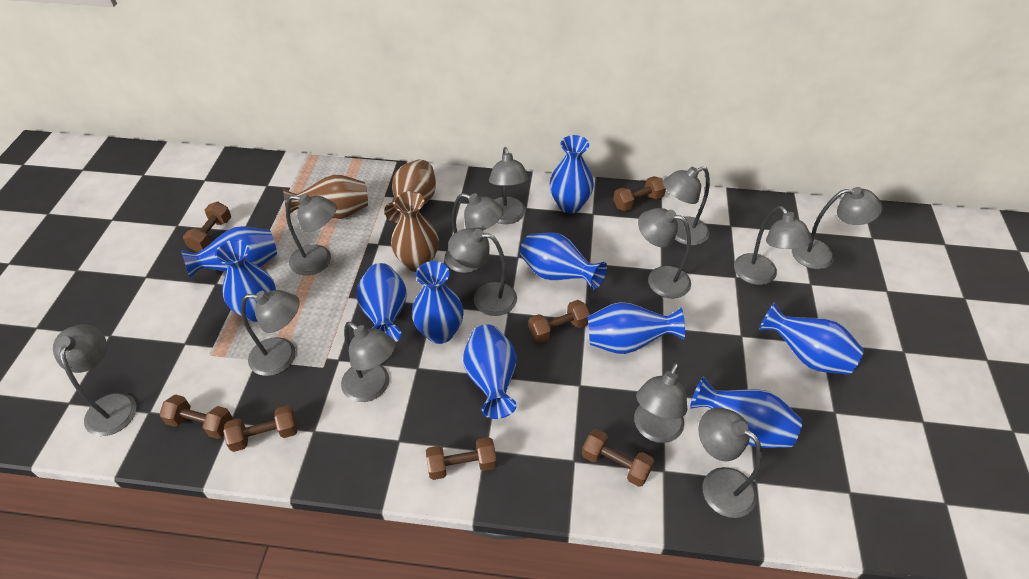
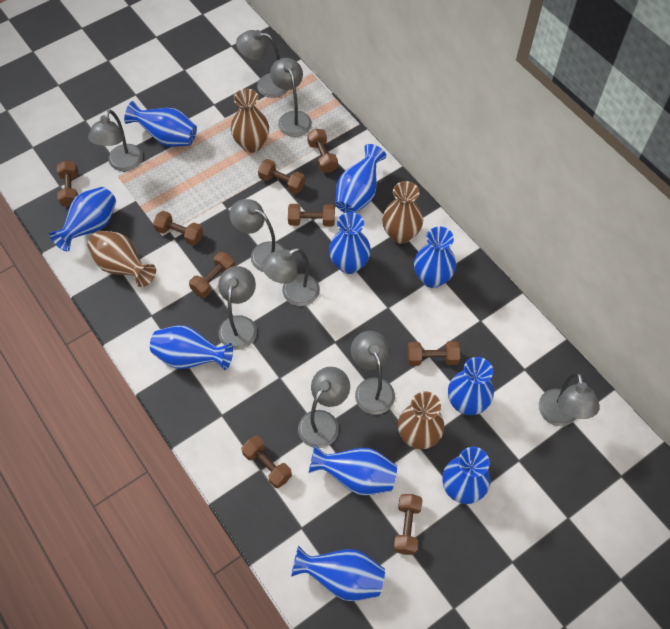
brown dumbbell: 7 -> 9
brown vase: 3 -> 4
grey lamp: 13 -> 9

